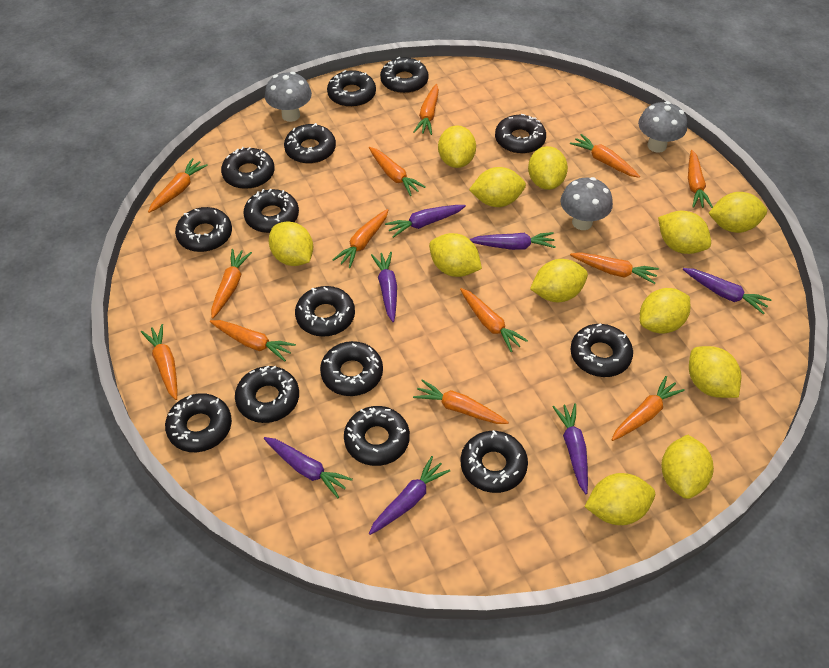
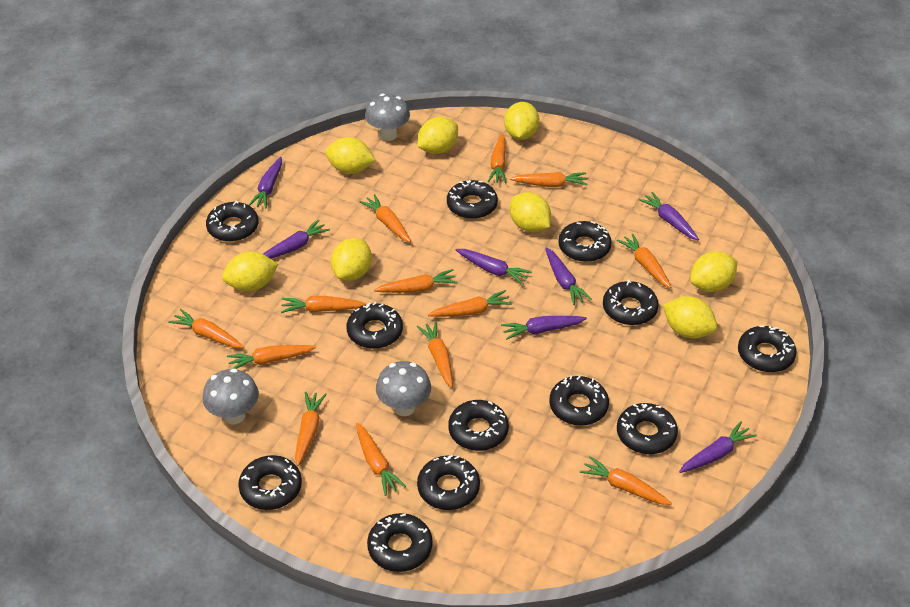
black donut: 14 -> 12
yellow lemon: 12 -> 8

